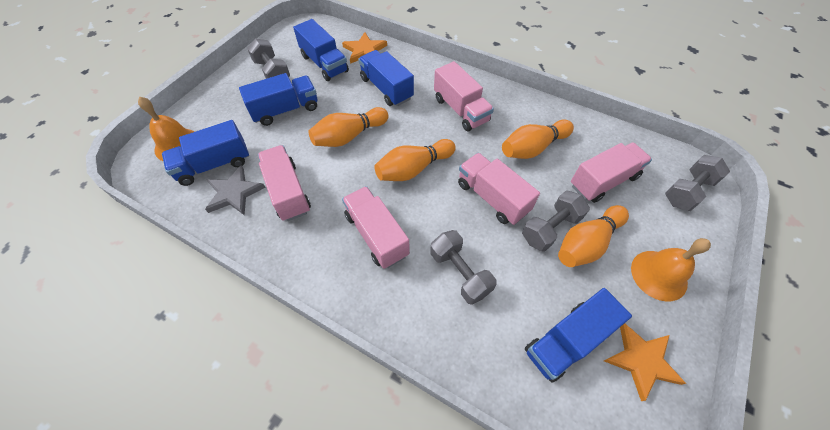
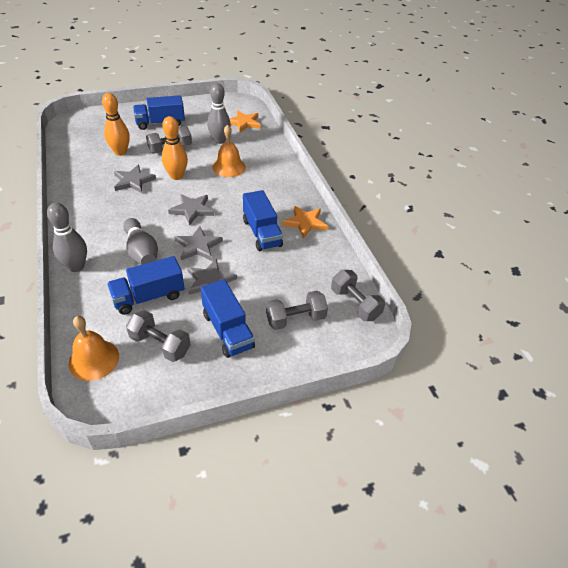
blue truck: 5 -> 4
grey bowling pin: 0 -> 3
grey star: 1 -> 4
orange bowling pin: 4 -> 2
pink truck: 5 -> 0

